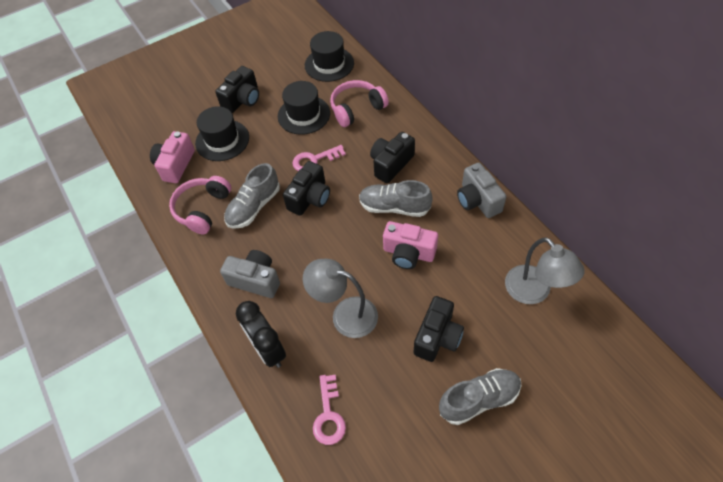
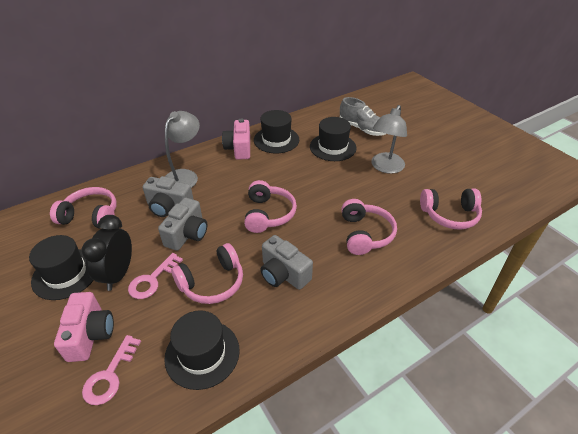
black camera: 4 -> 0
black hat: 3 -> 4
grey camera: 2 -> 3
grey shoe: 3 -> 1
pink headphones: 2 -> 5

